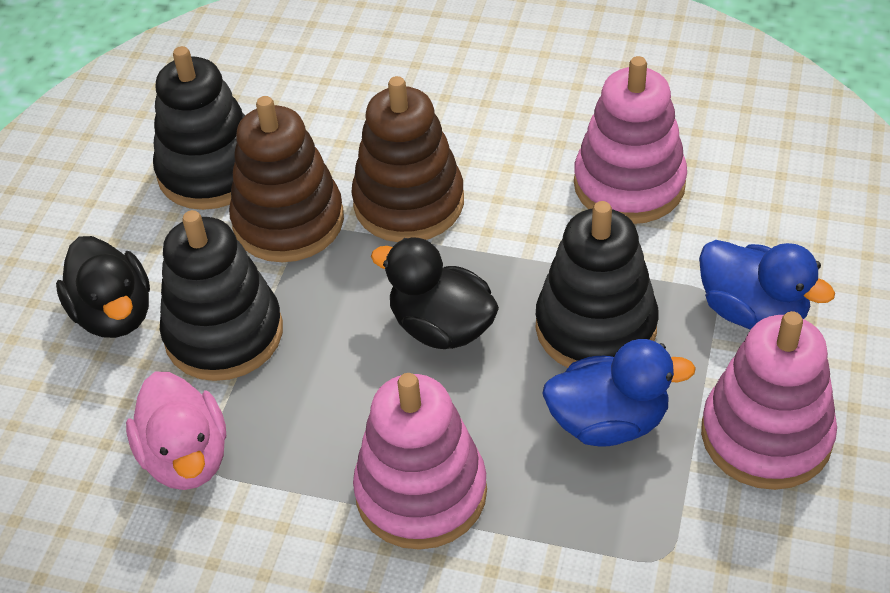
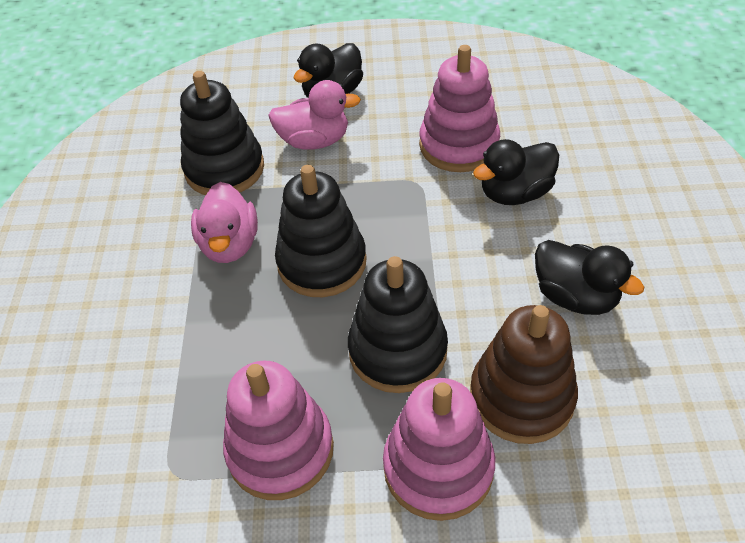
black duck: 2 -> 3
blue duck: 2 -> 0
brown stacking toy: 2 -> 1
pink duck: 1 -> 2

